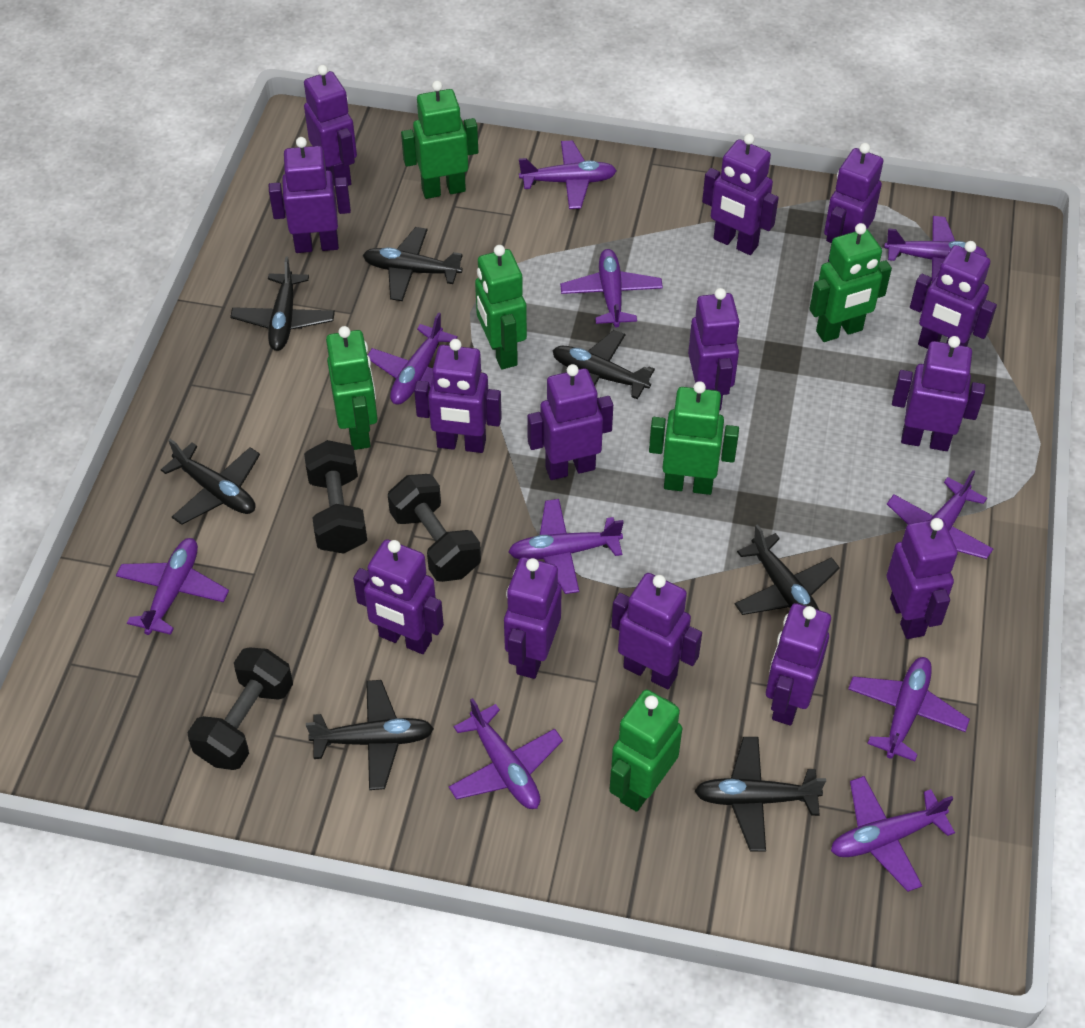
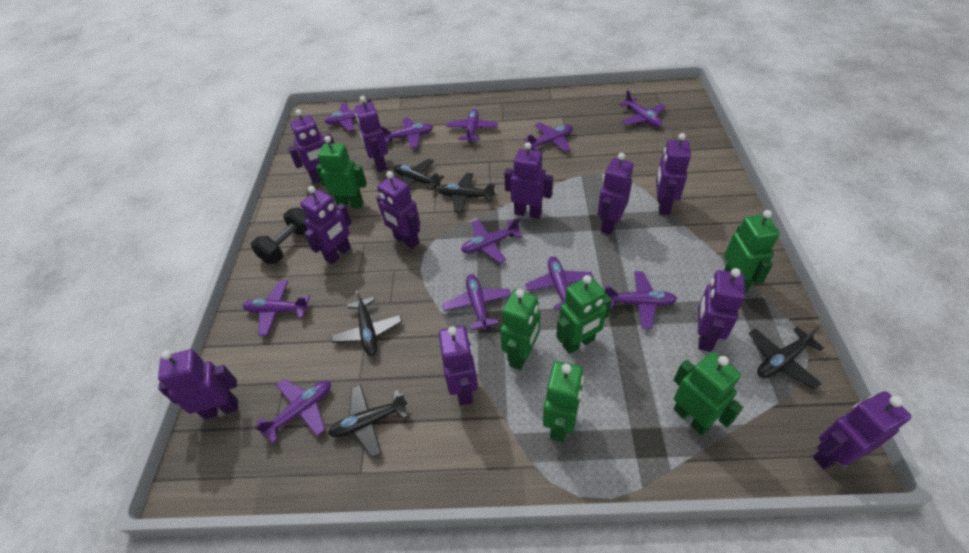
black dumbbell: 3 -> 1
black plane: 7 -> 5
purple plane: 10 -> 11
purple robot: 14 -> 11

